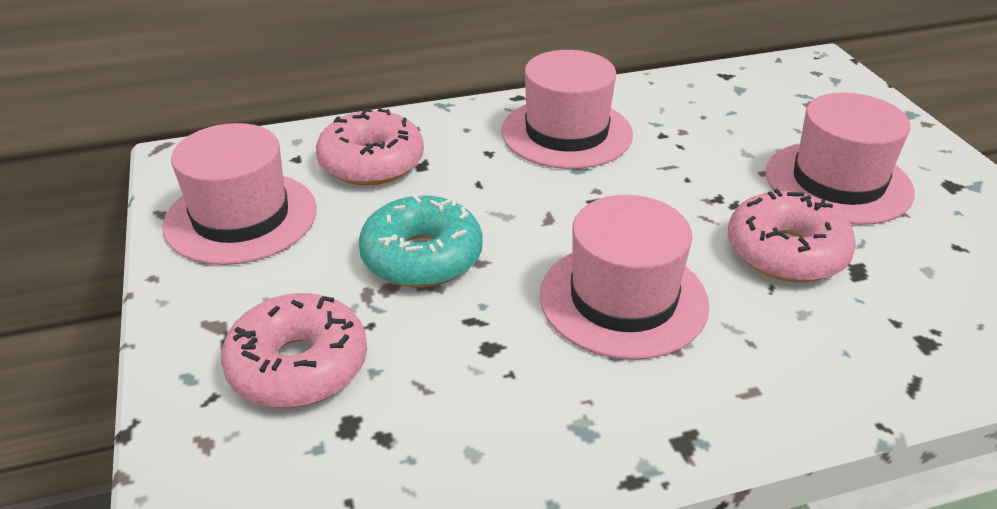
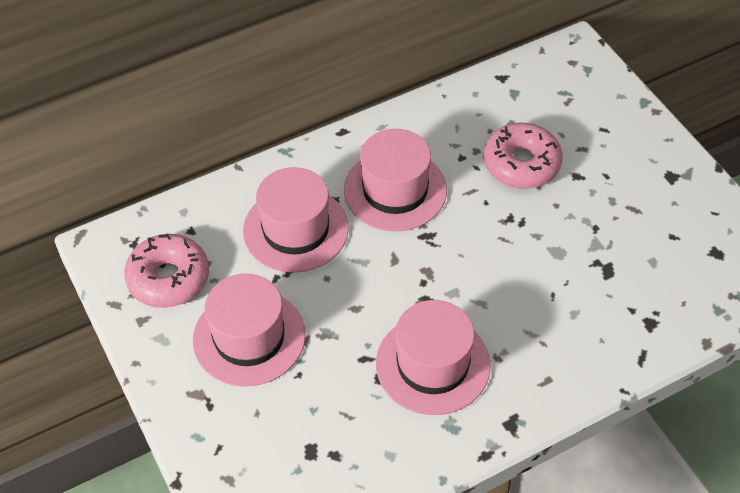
pink donut: 3 -> 2
turquoise donut: 1 -> 0

